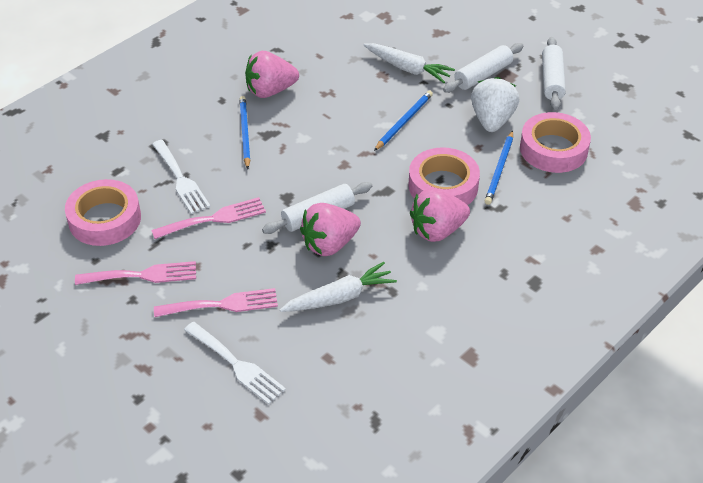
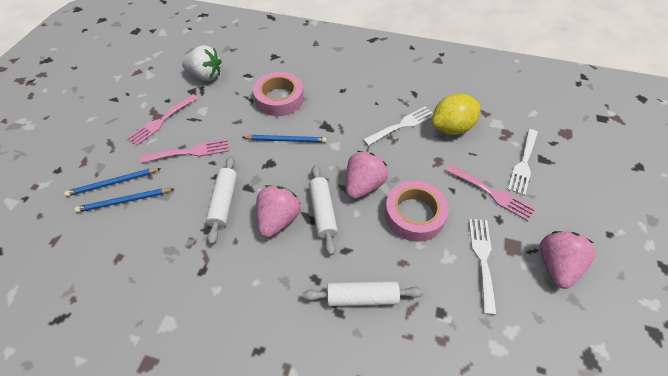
pink tape: 3 -> 2
white carrot: 2 -> 0
white fork: 2 -> 3
yellow lemon: 0 -> 1

